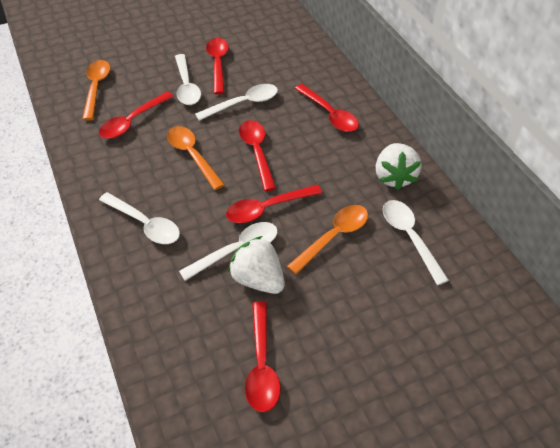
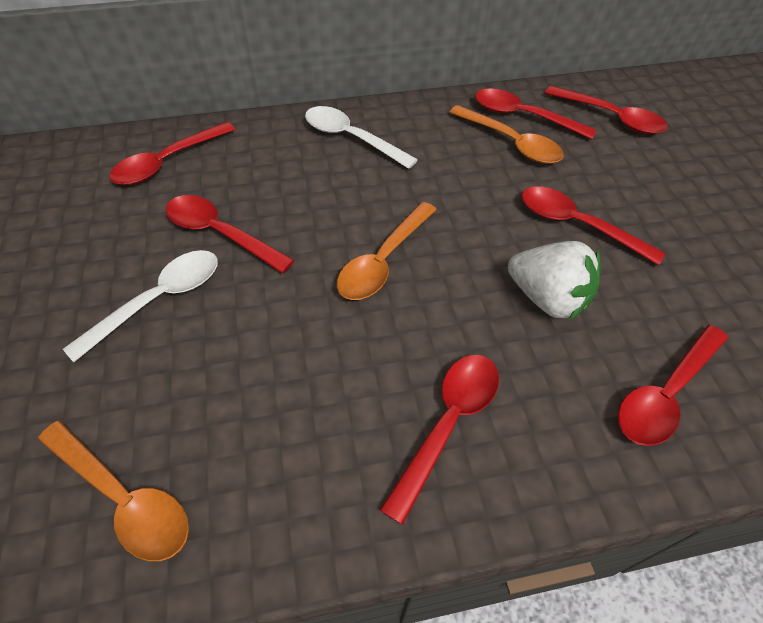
red spoon: 6 -> 7
white spoon: 5 -> 2
white strawberry: 2 -> 1

